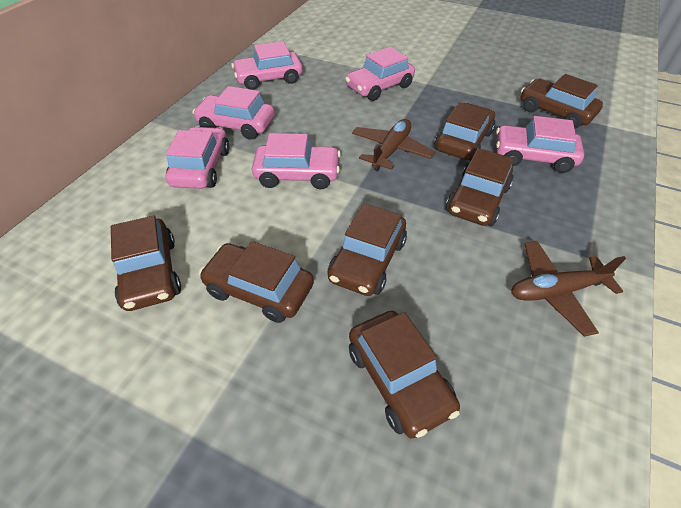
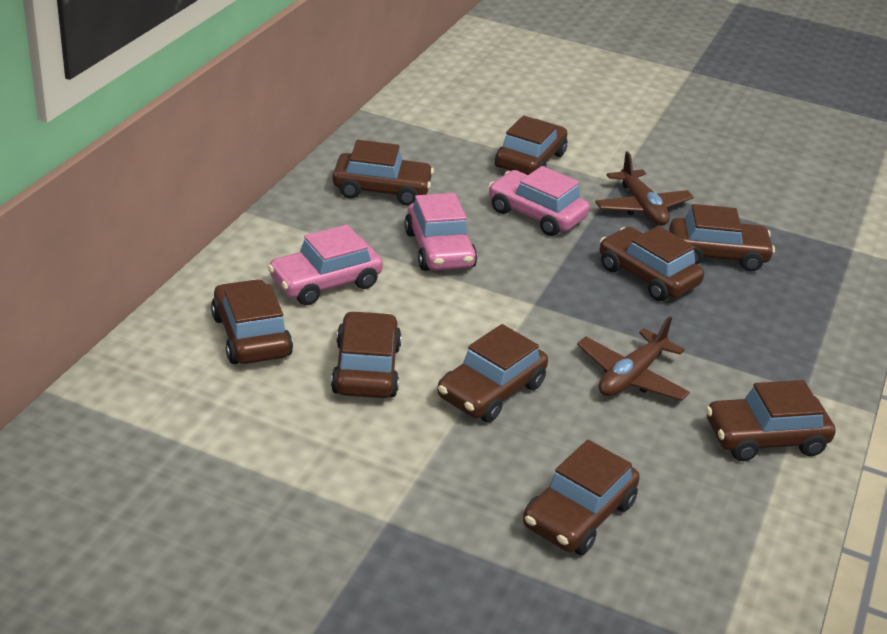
brown car: 7 -> 9
pink car: 6 -> 3

